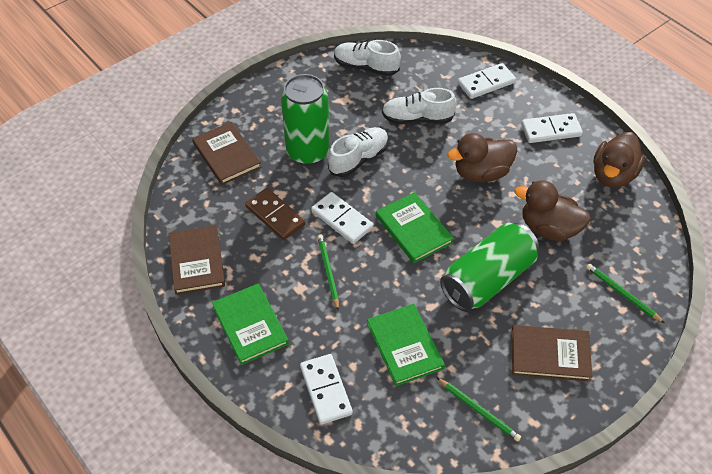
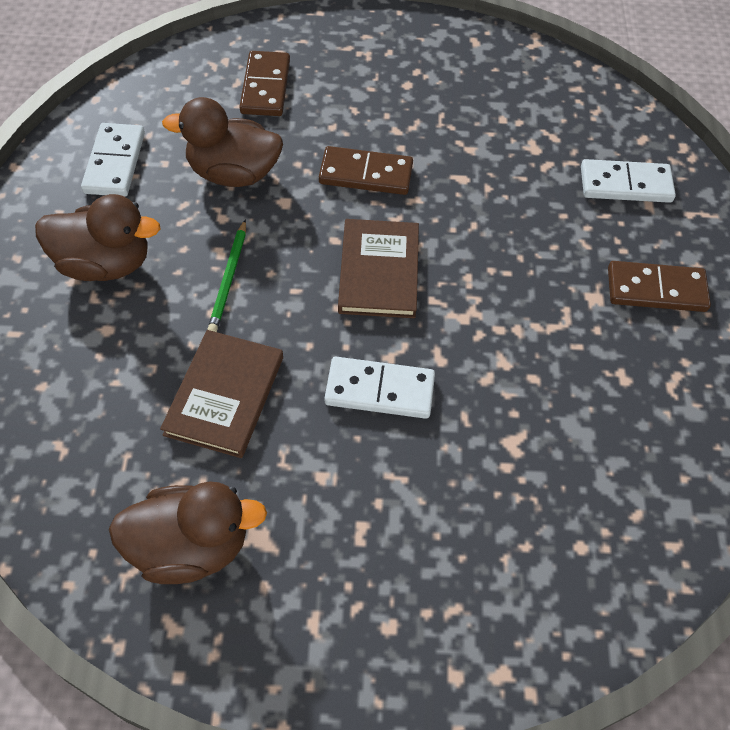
brown book: 3 -> 2
brown domino: 1 -> 3
green book: 3 -> 0
green can: 2 -> 0
green pencil: 3 -> 1
white domino: 4 -> 3
white shoe: 3 -> 0

